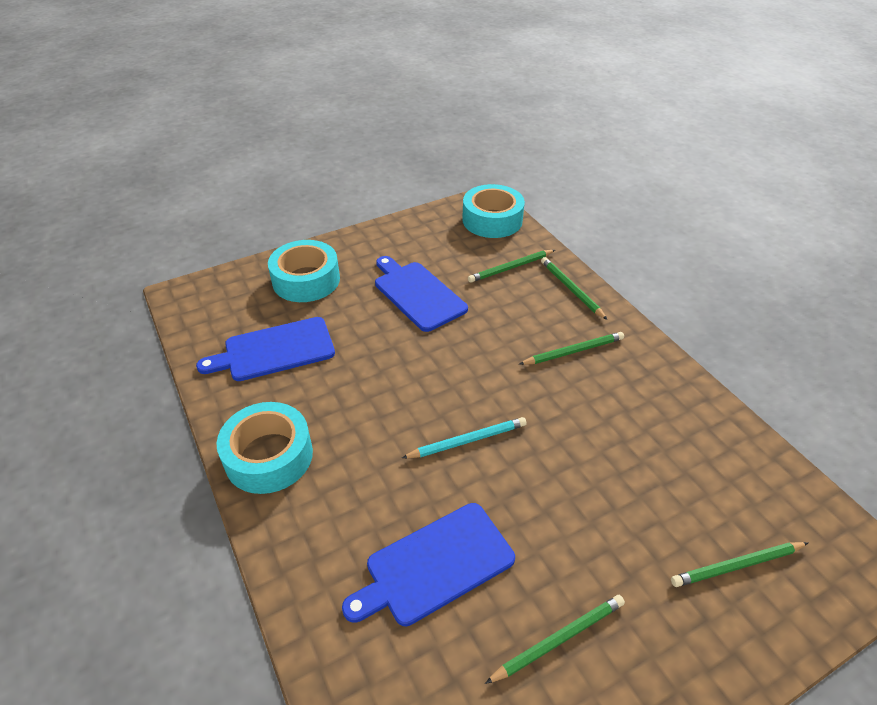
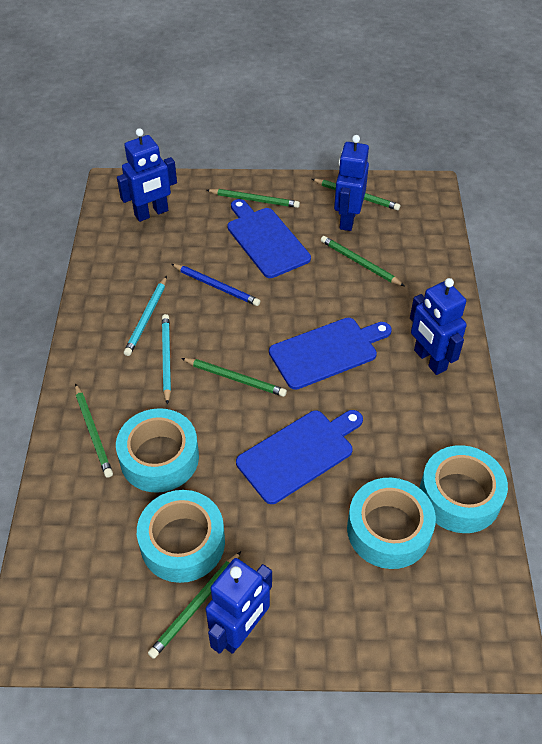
blue pencil: 0 -> 1
blue robot: 0 -> 4
green pencil: 5 -> 6
turquoise pencil: 1 -> 2
turquoise tape: 3 -> 4

